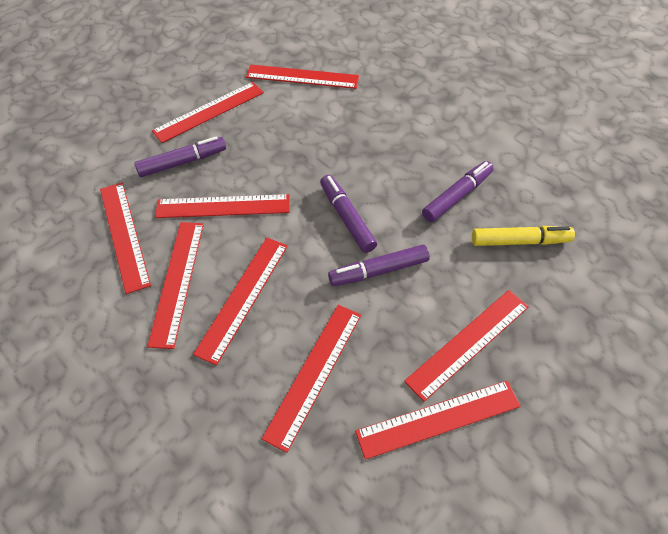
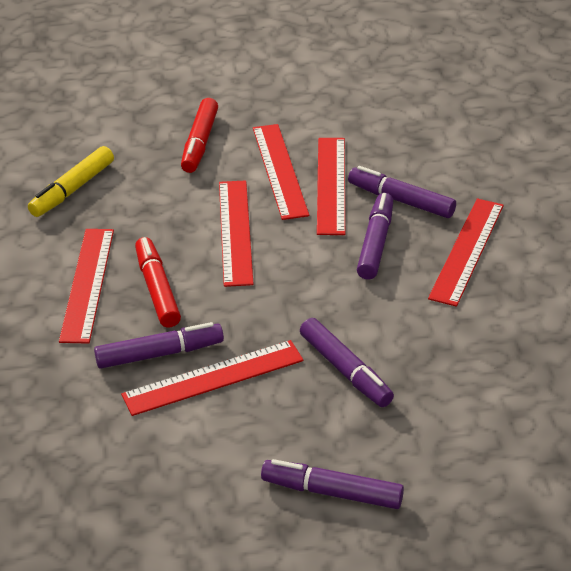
purple marker: 4 -> 5
red marker: 0 -> 2
red ruler: 9 -> 6

